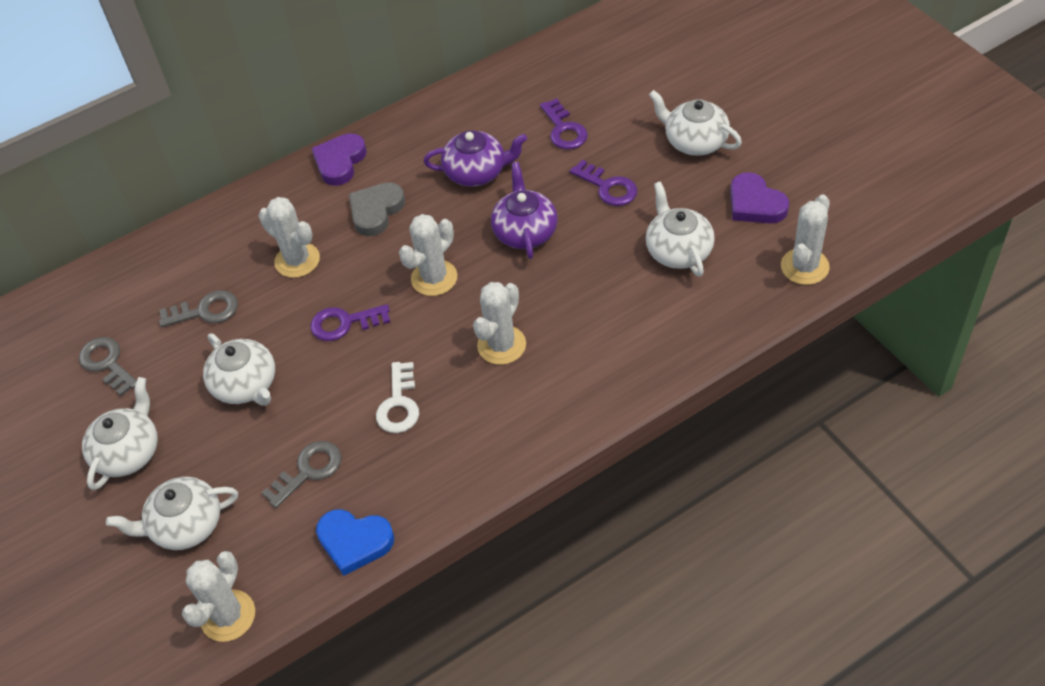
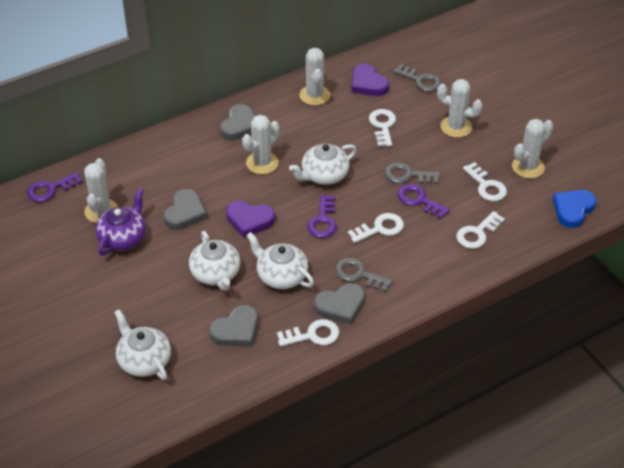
grey heart: 1 -> 4
purple teapot: 2 -> 1
white key: 1 -> 5
white teapot: 5 -> 4

